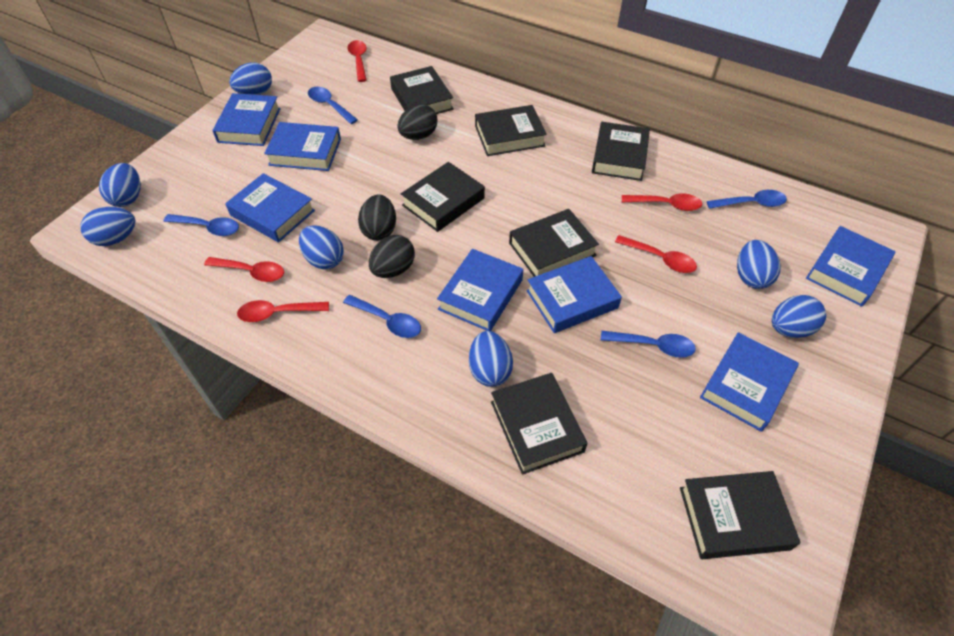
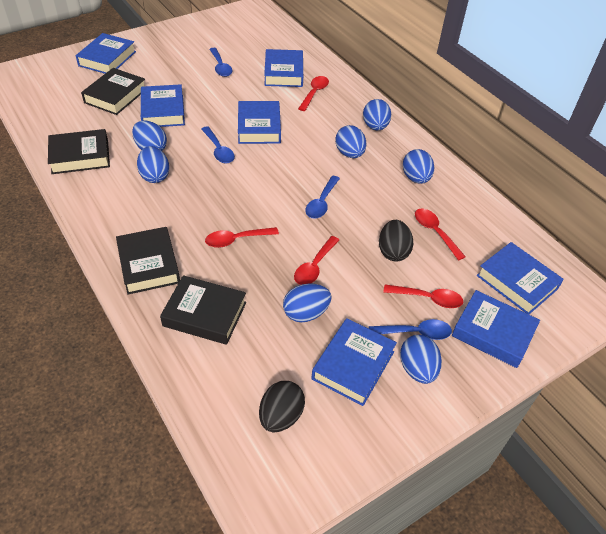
black book: 7 -> 4
black egg: 3 -> 2
blue spoon: 5 -> 4

